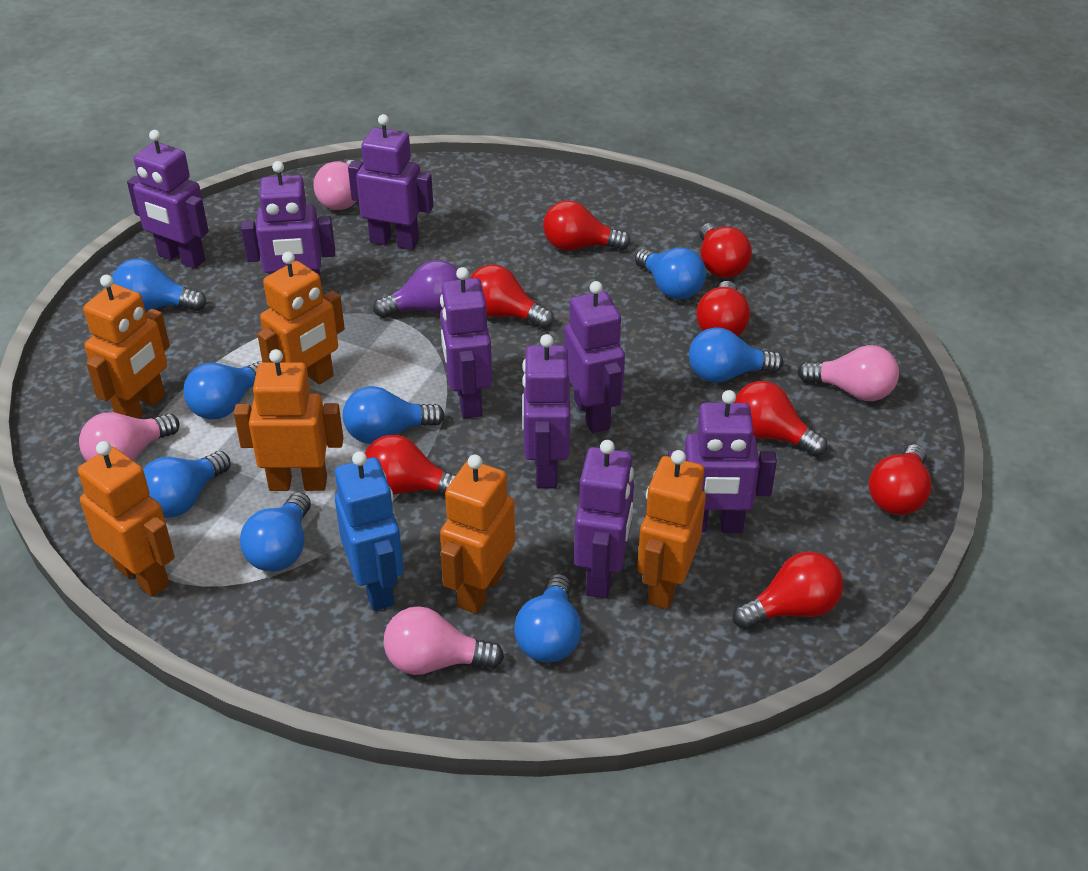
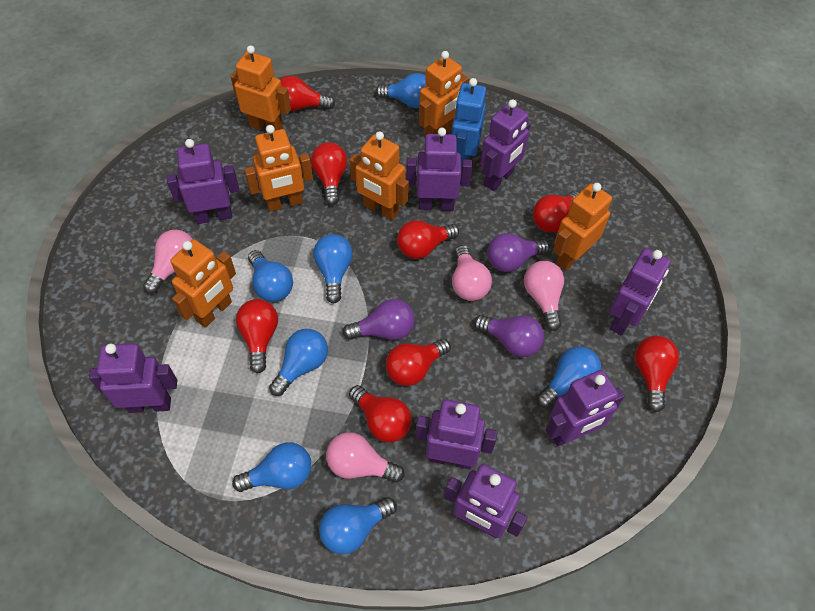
blue light bulb: 8 -> 7
purple light bulb: 1 -> 3

